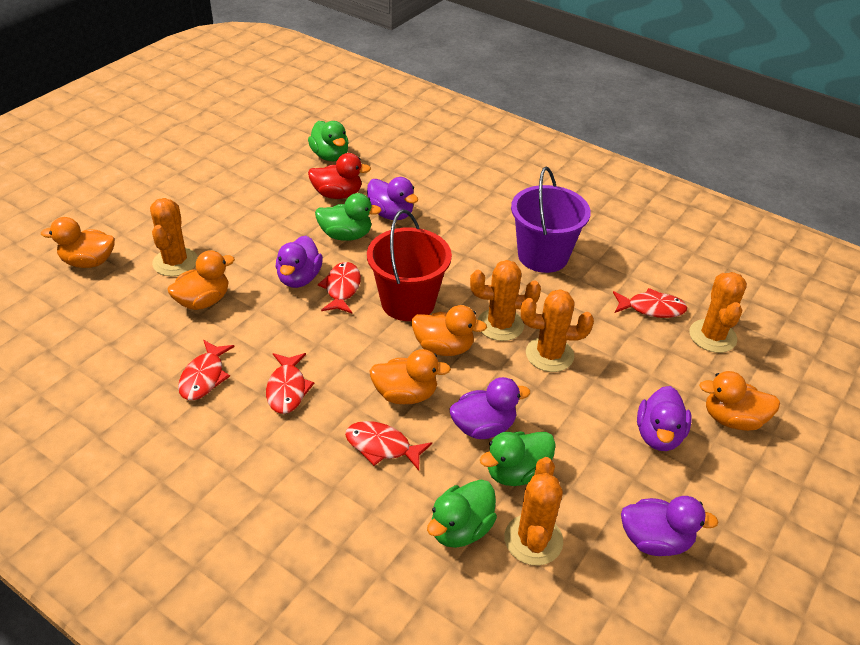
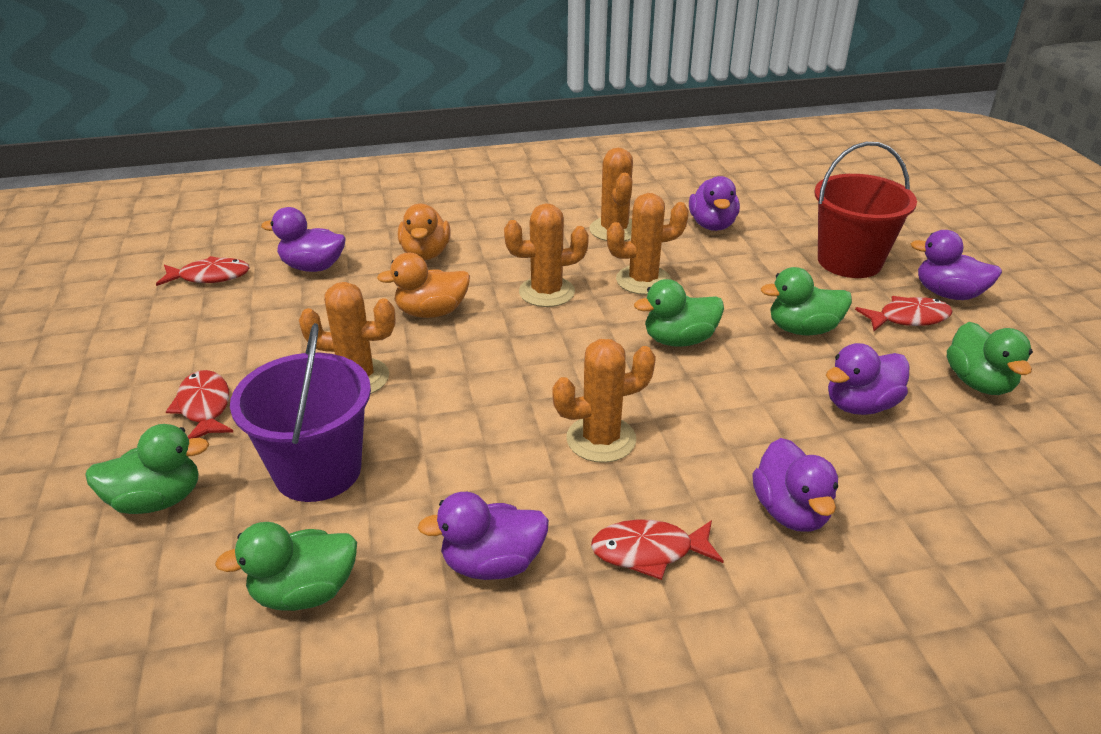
green duck: 4 -> 5
orange duck: 5 -> 2
purple duck: 5 -> 6
red duck: 1 -> 0
red fish: 5 -> 4

